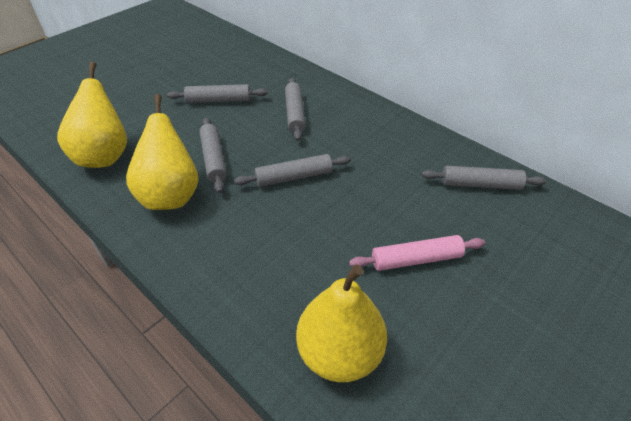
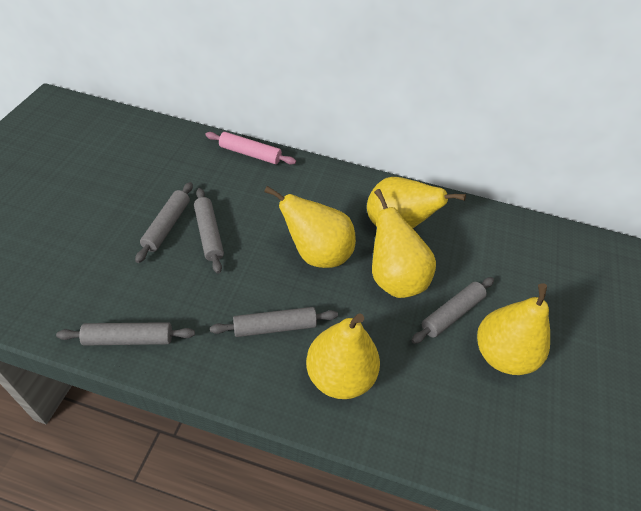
yellow pear: 3 -> 5

